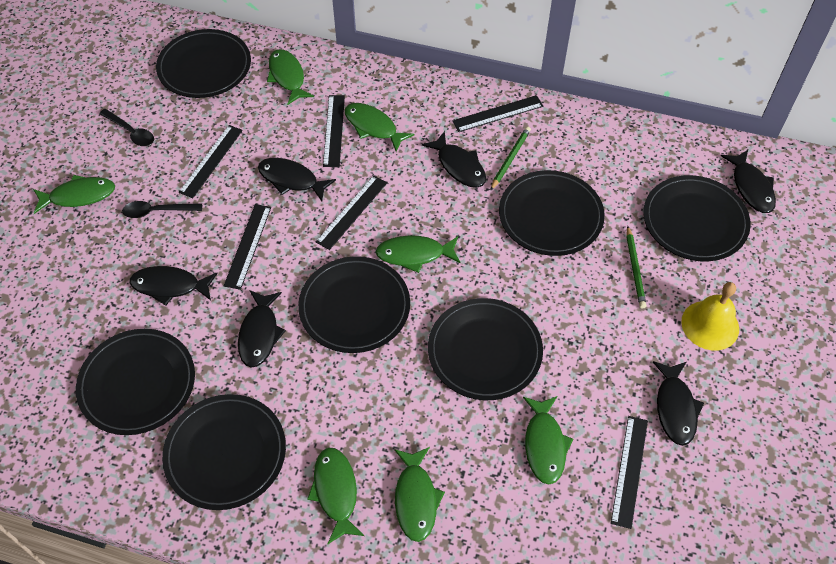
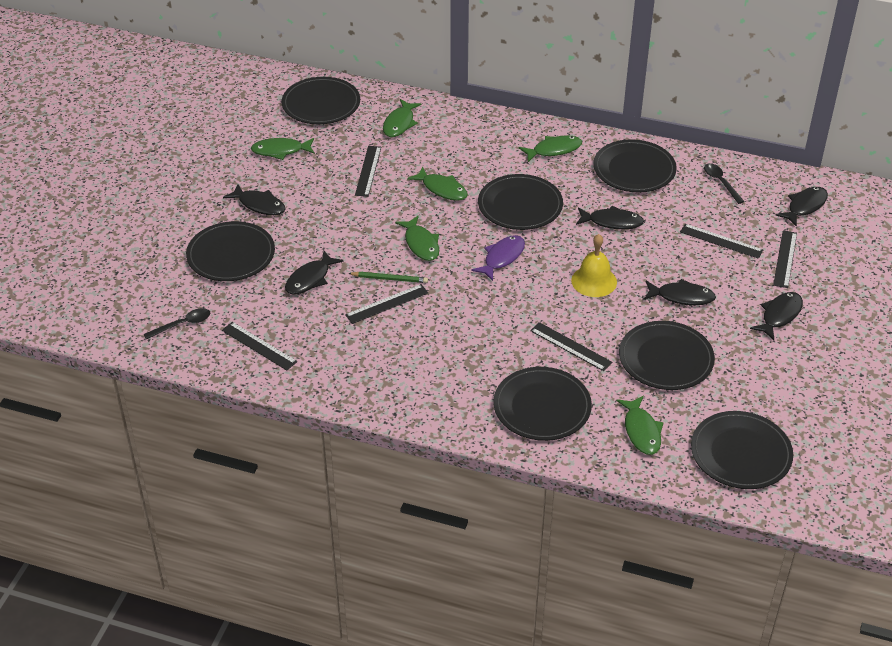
green fish: 7 -> 6
green pencil: 2 -> 1
purple fish: 0 -> 1

